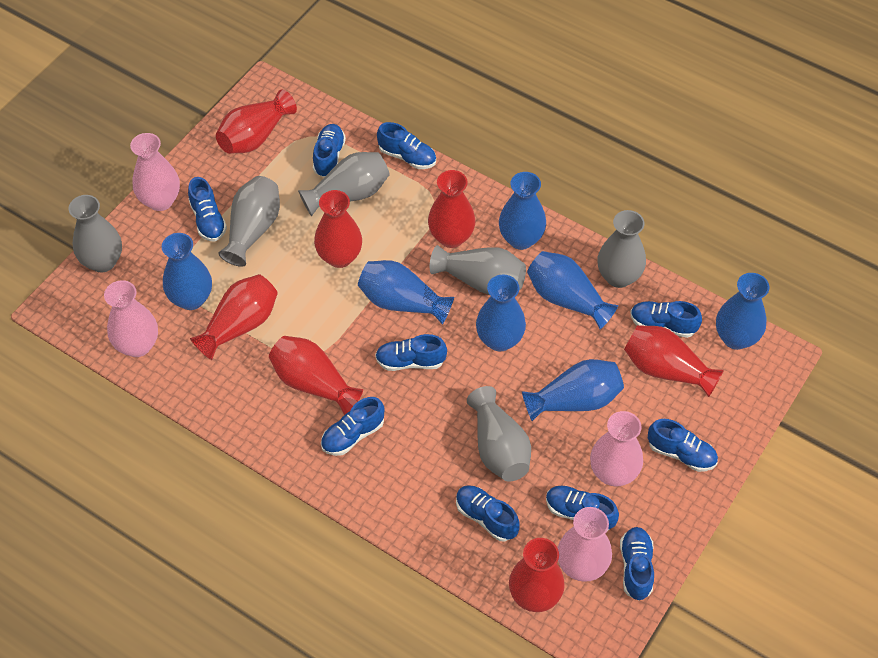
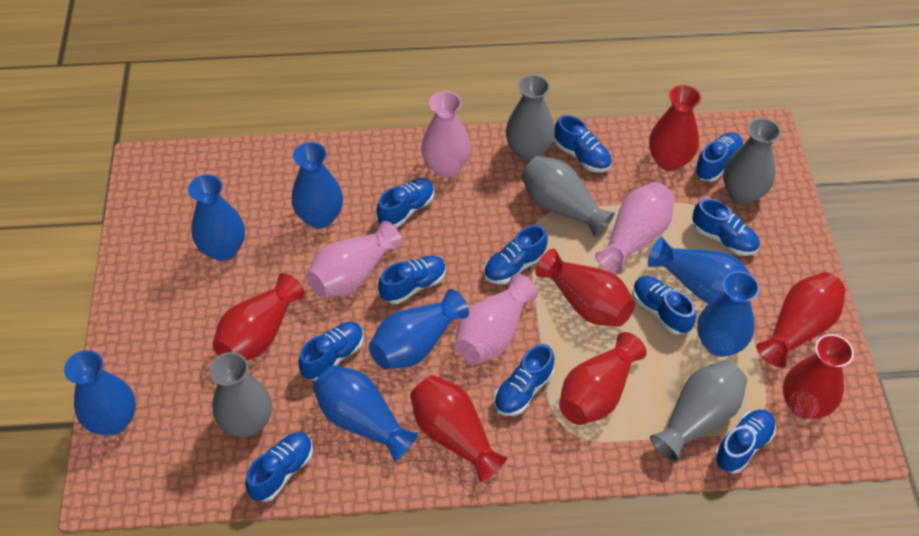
blue shoe: 10 -> 11
grey vase: 6 -> 5

